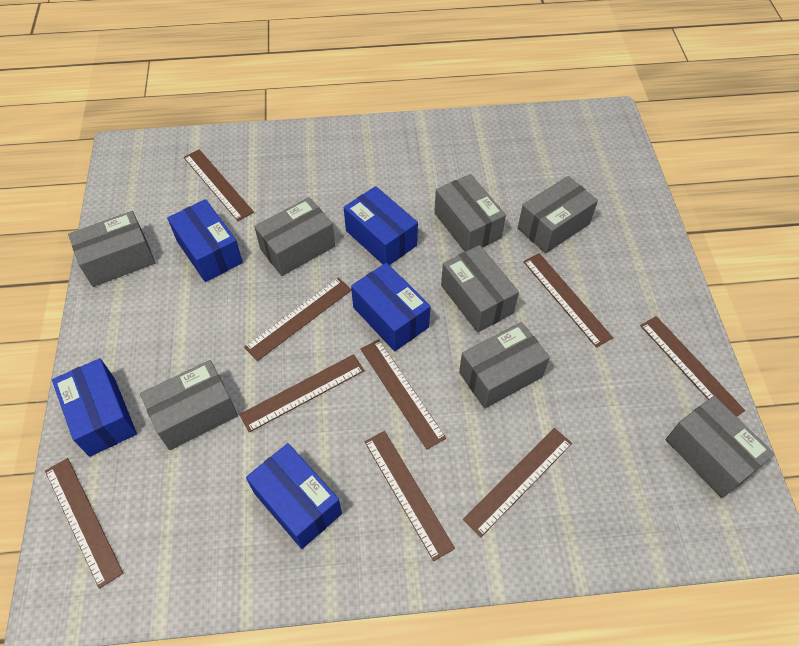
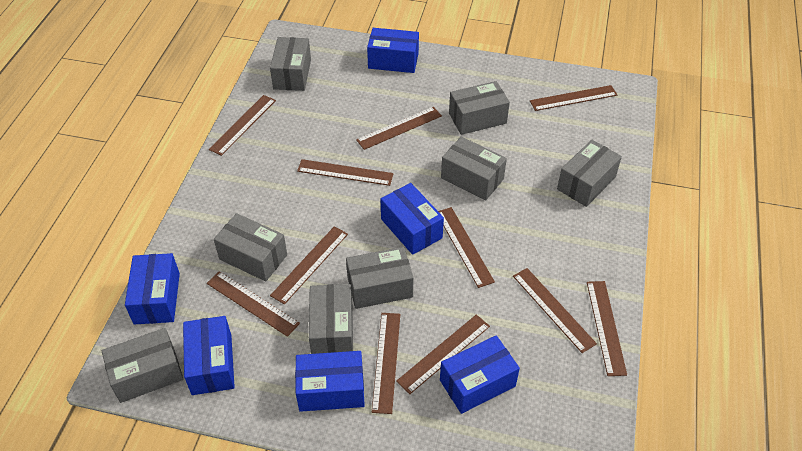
blue box: 5 -> 6
brown ruler: 9 -> 11

